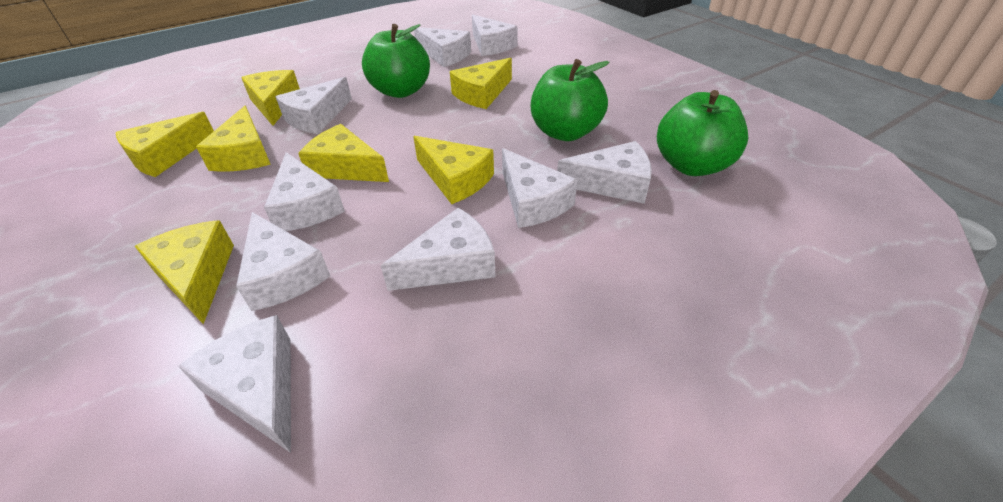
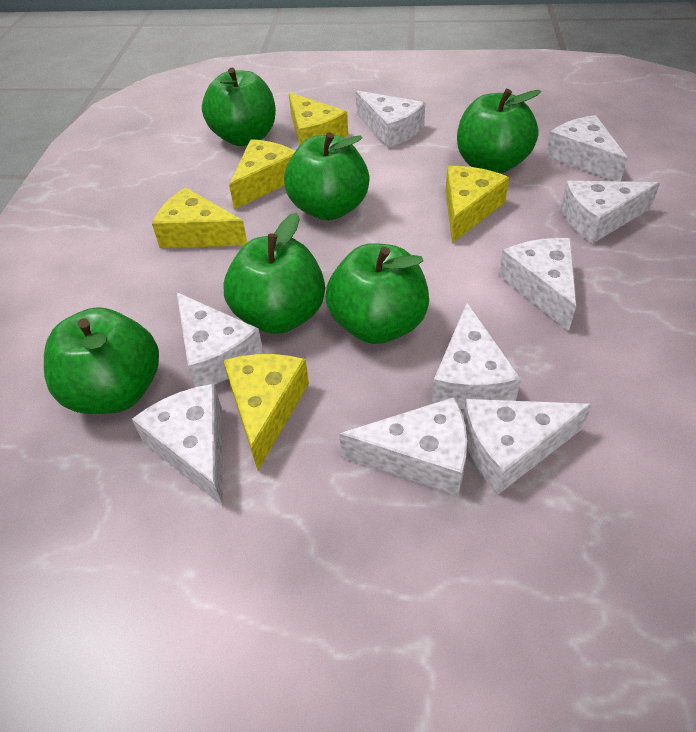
green apple: 3 -> 6
yellow cheese: 7 -> 5

